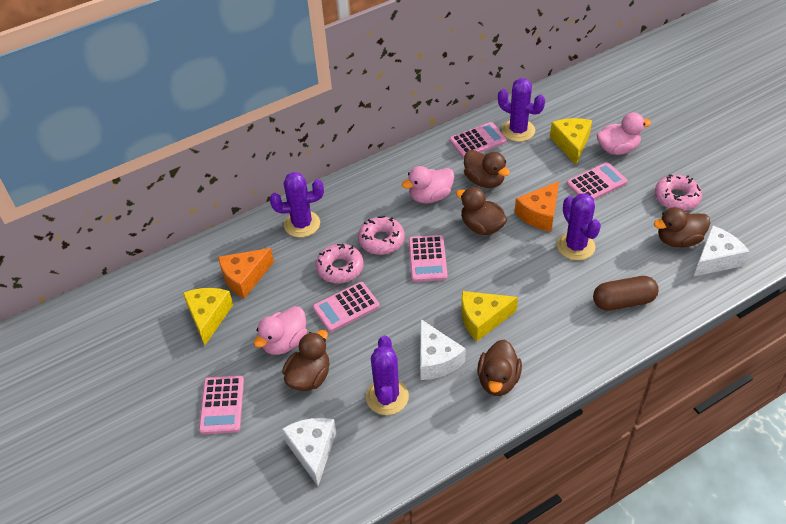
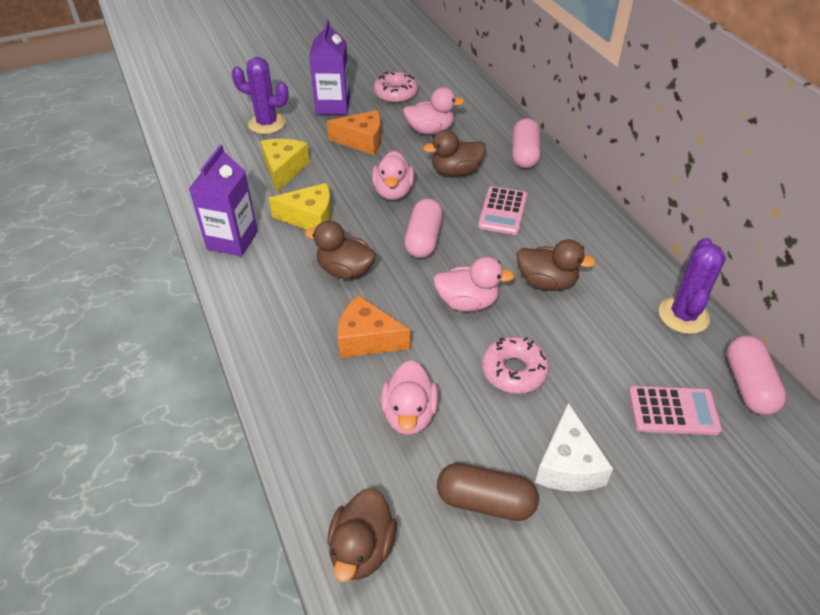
brown duck: 5 -> 4
pink calculator: 5 -> 2
pink capsule: 0 -> 3
pink donut: 3 -> 2
pink duck: 3 -> 4
purple cactus: 4 -> 2
purple carton: 0 -> 2
white cheese: 3 -> 1
yellow cheese: 3 -> 2

